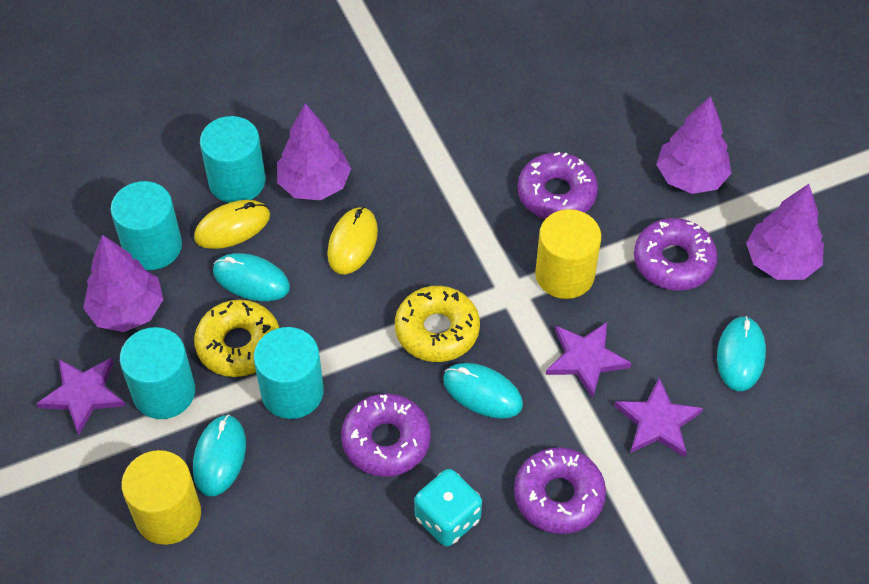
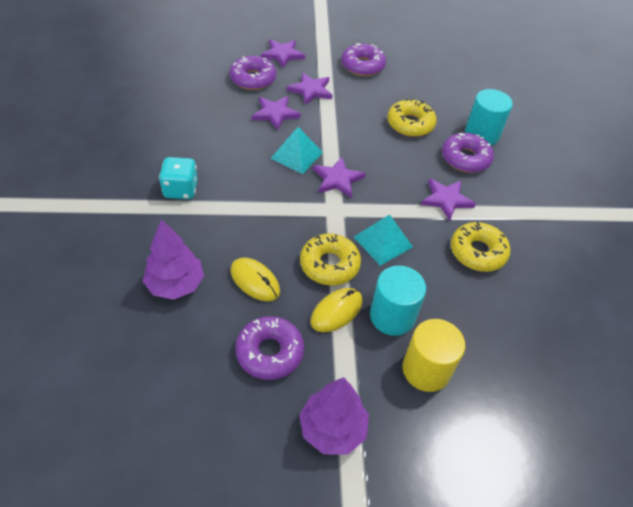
purple star: 3 -> 5
purple tree: 4 -> 2
turquoise cylinder: 4 -> 2
turquoise mouse: 4 -> 0
turquoise pyramid: 0 -> 2
yellow cylinder: 2 -> 1
yellow donut: 2 -> 3

